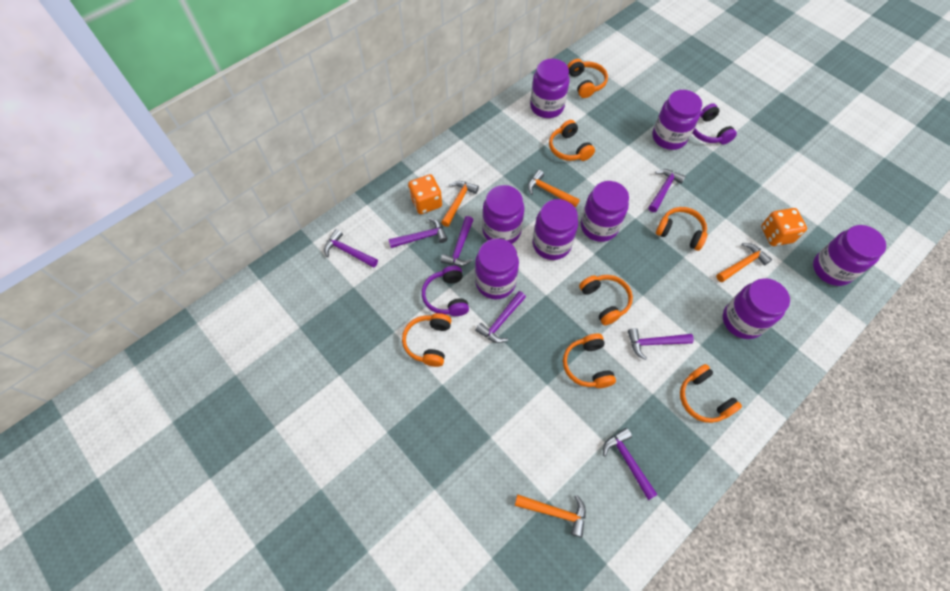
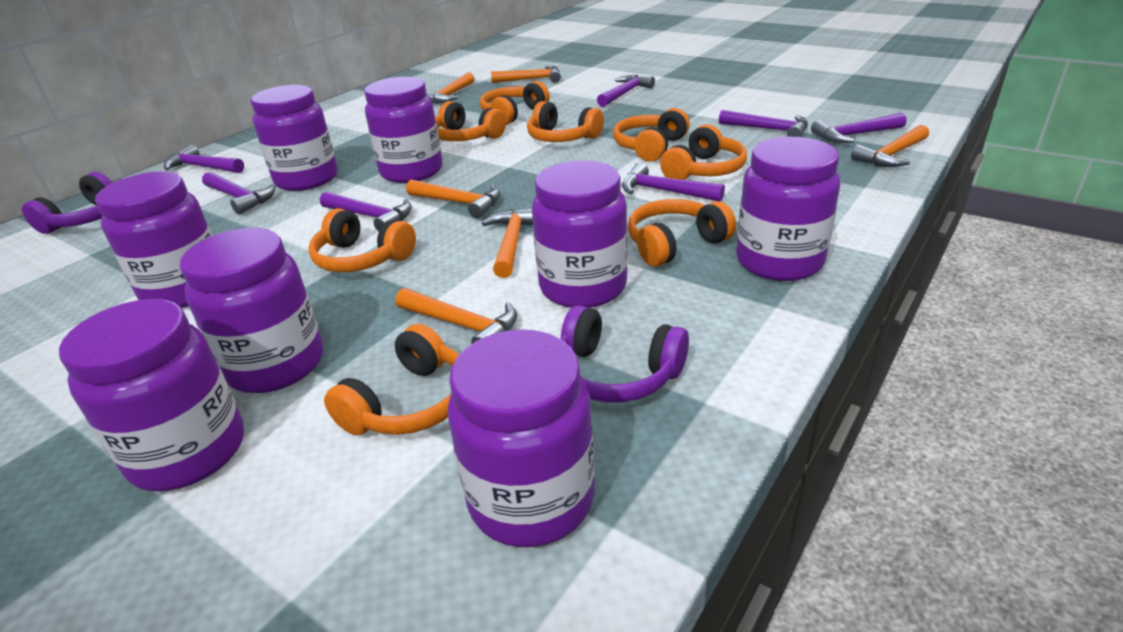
orange dice: 2 -> 0
orange hammer: 4 -> 6
orange headphones: 7 -> 8

